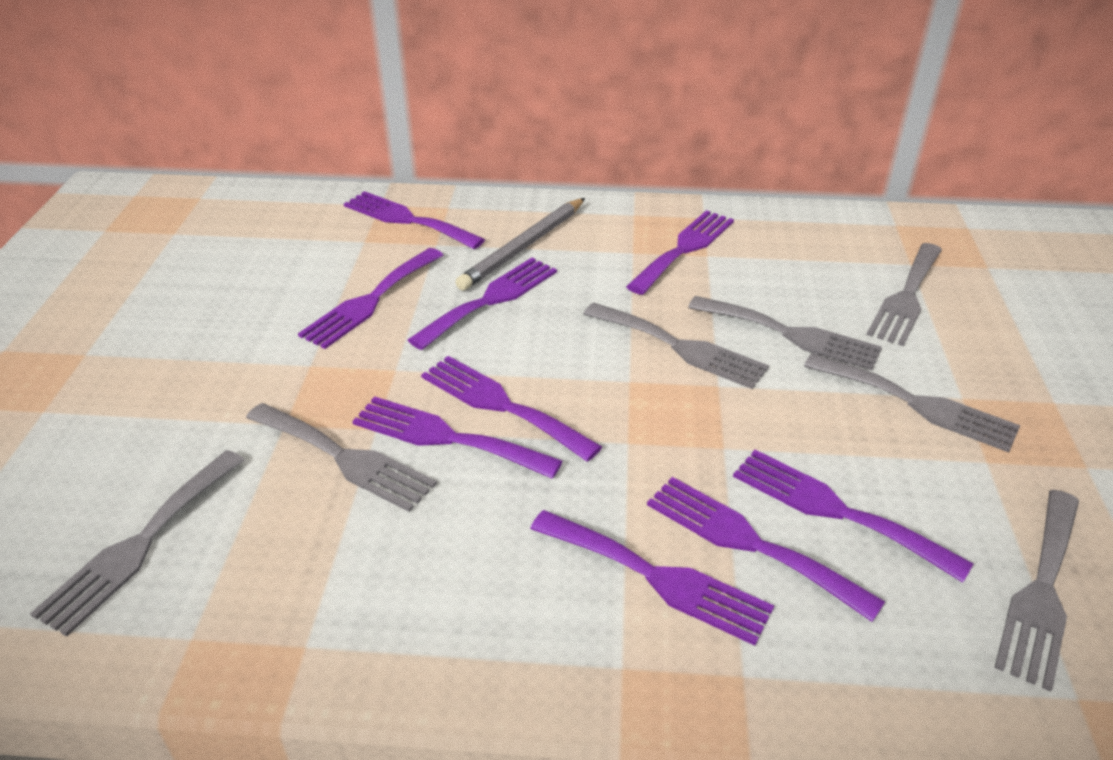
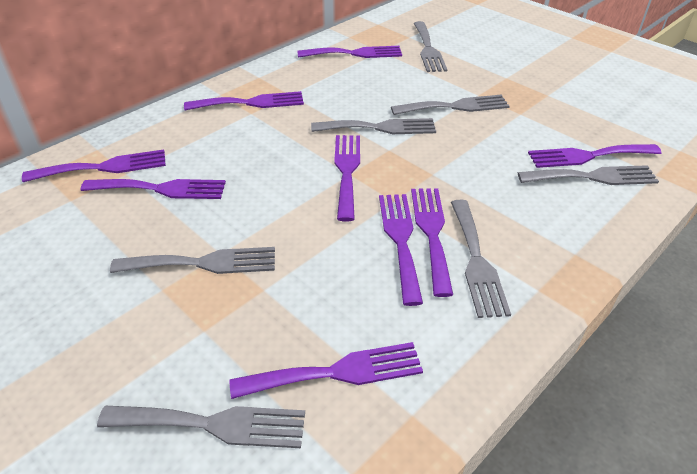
grey pencil: 1 -> 0

